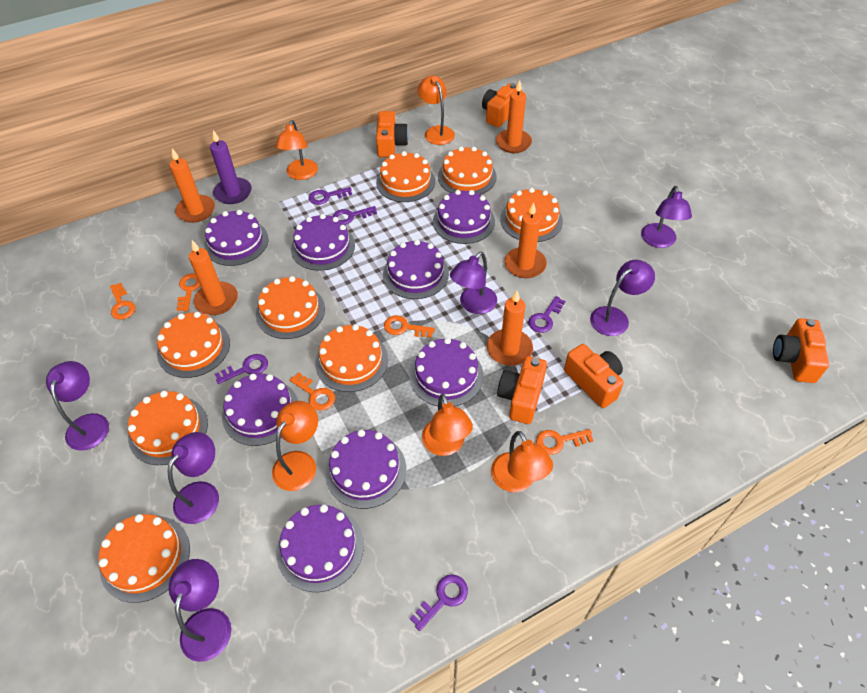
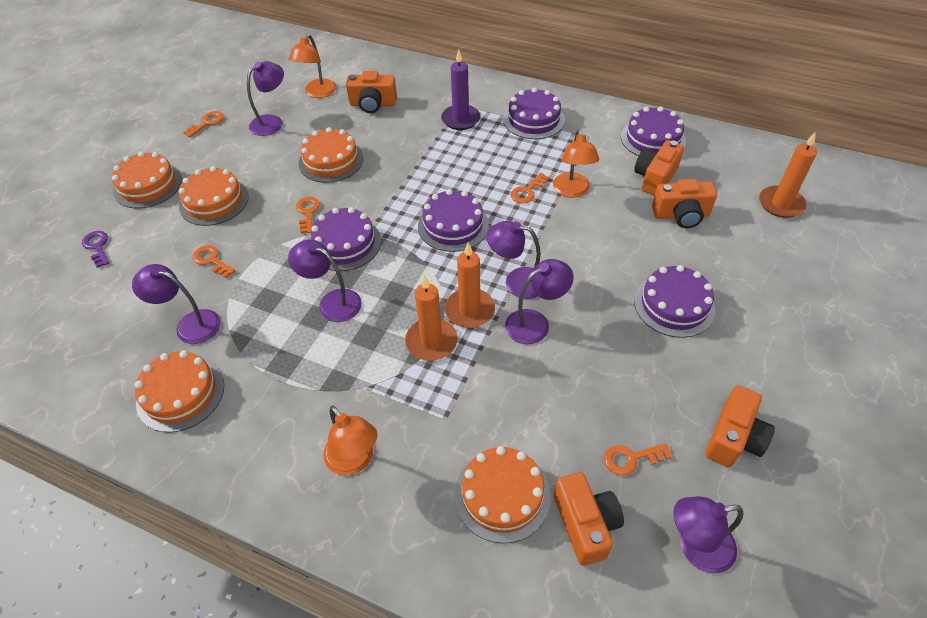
orange cake: 8 -> 5
orange candle: 5 -> 3
orange lamp: 5 -> 3
purple cake: 8 -> 5
purple key: 5 -> 1

